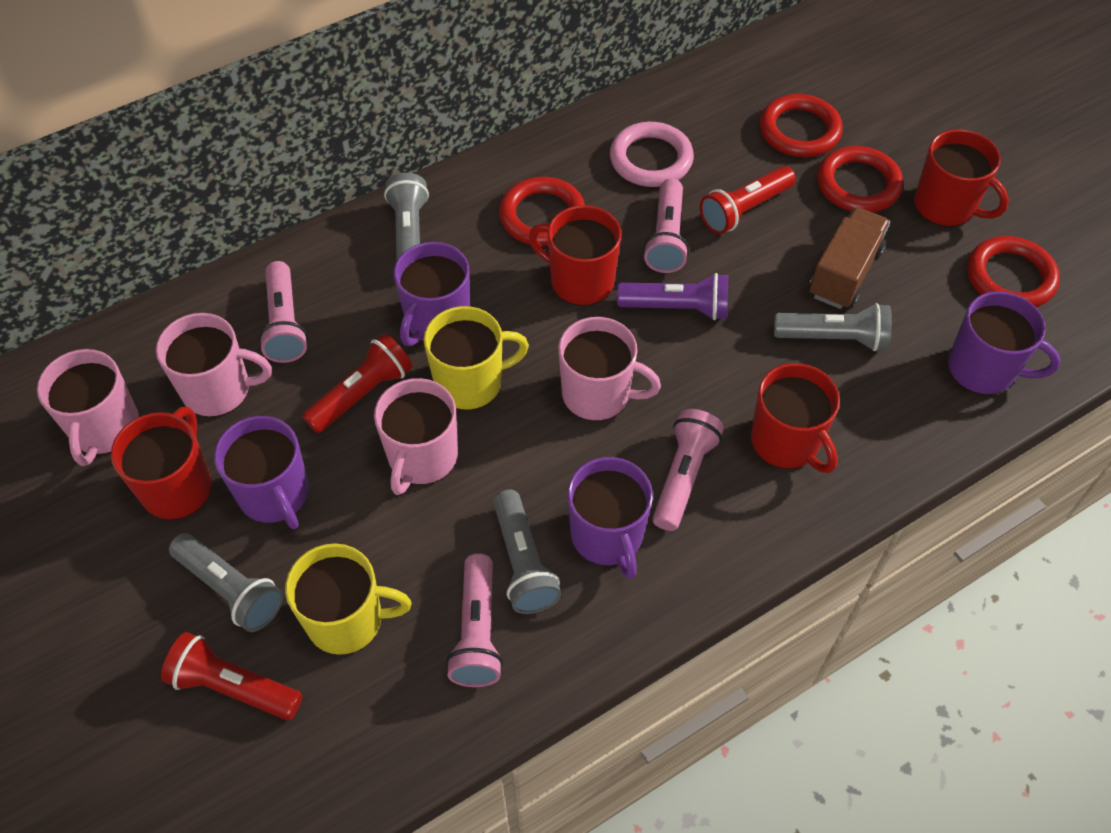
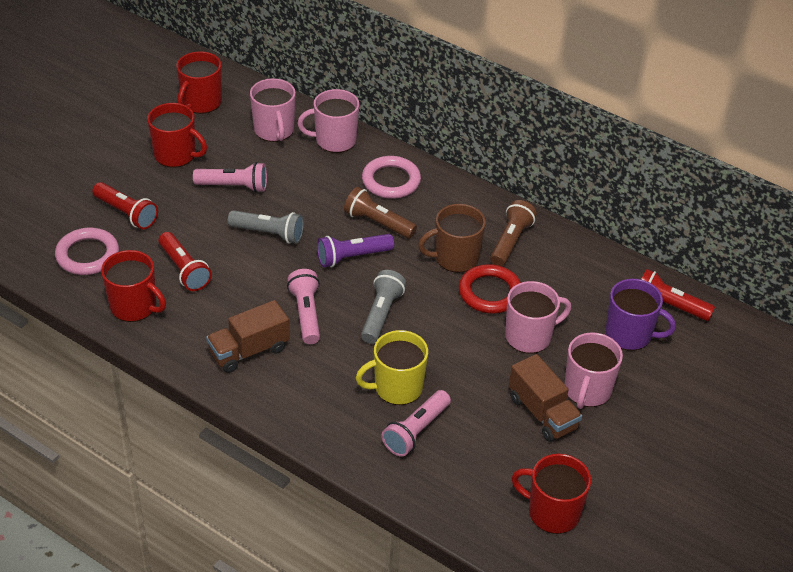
brown flashlight: 0 -> 2
brown mug: 0 -> 1
brown truck: 1 -> 2
grey flashlight: 4 -> 2
pink flashlight: 4 -> 3
pink ring: 1 -> 2
purple mug: 4 -> 1
red ring: 4 -> 1
yellow mug: 2 -> 1

